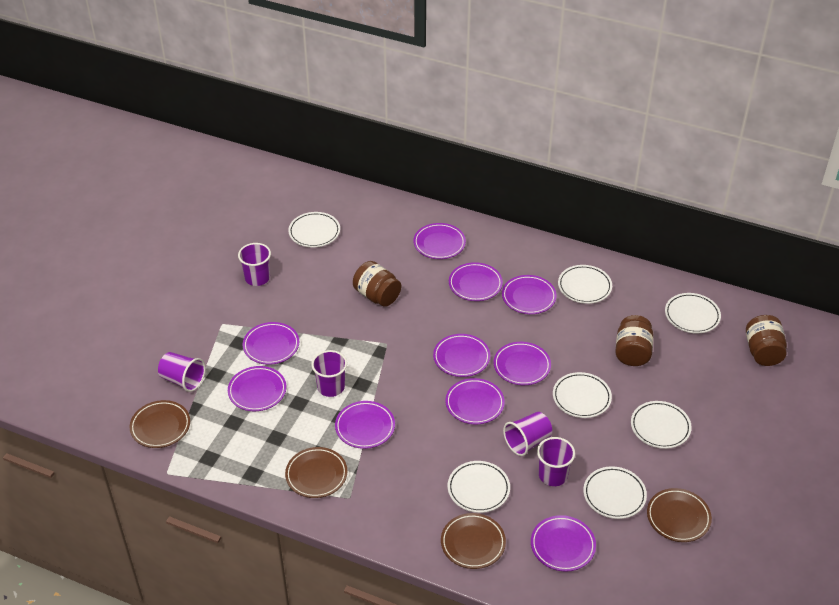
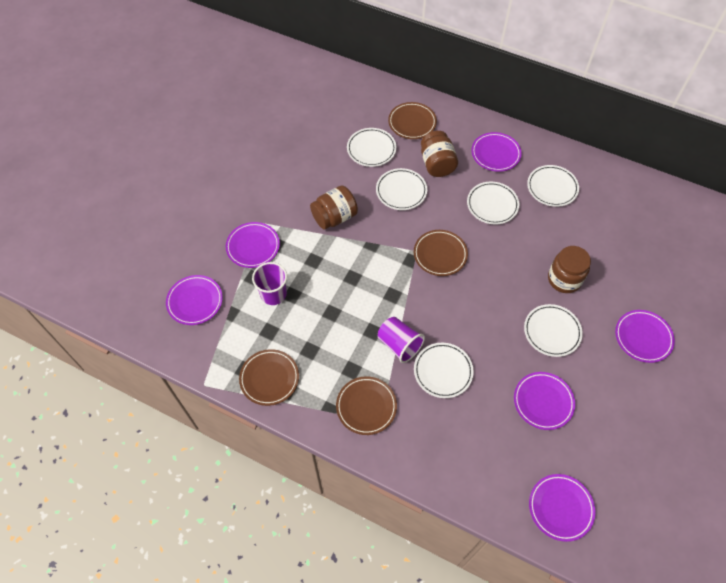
purple cup: 5 -> 2
purple plate: 10 -> 6
white plate: 7 -> 6

